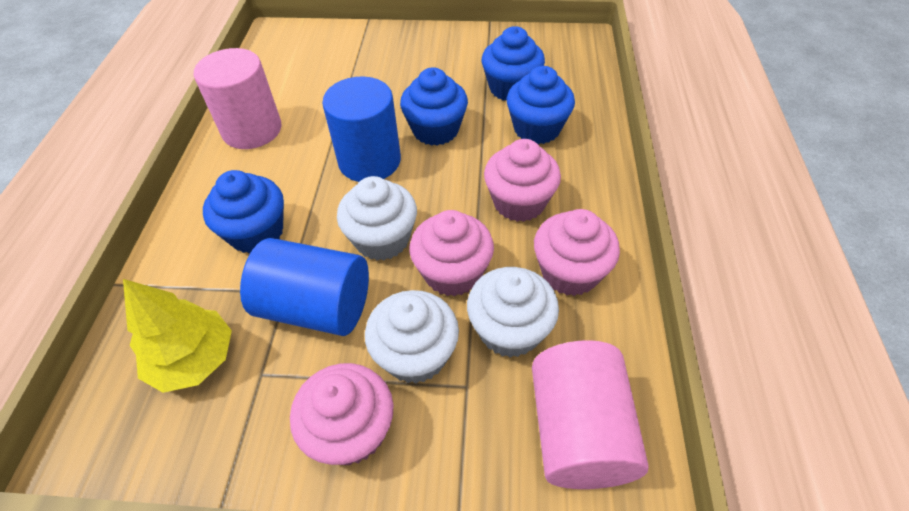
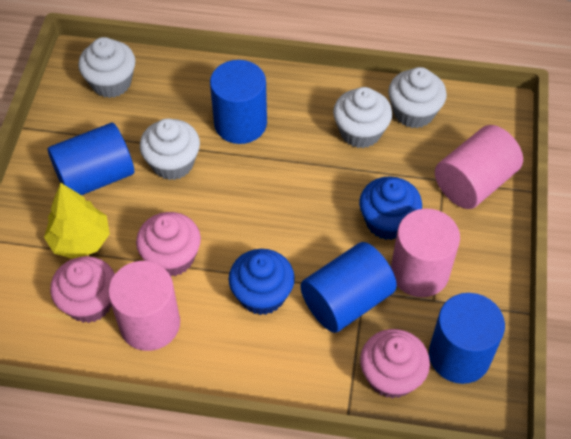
blue cupcake: 4 -> 2
blue cylinder: 2 -> 4
pink cupcake: 4 -> 3
pink cylinder: 2 -> 3
white cupcake: 3 -> 4

